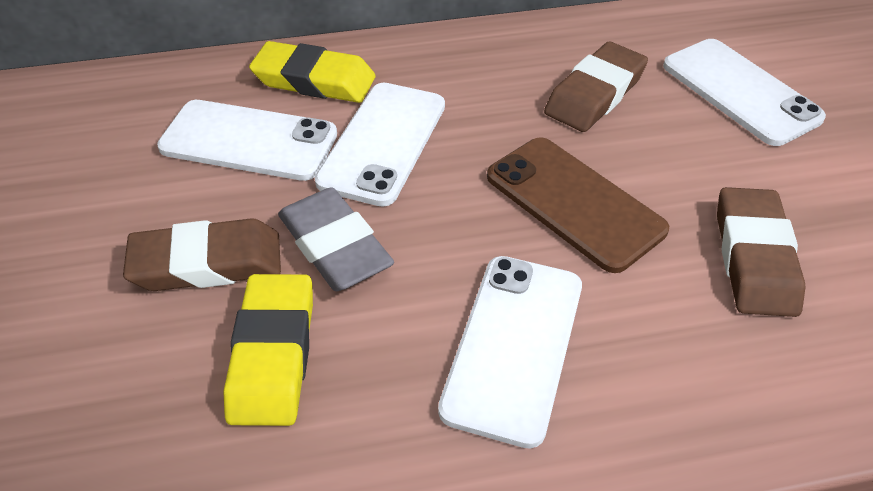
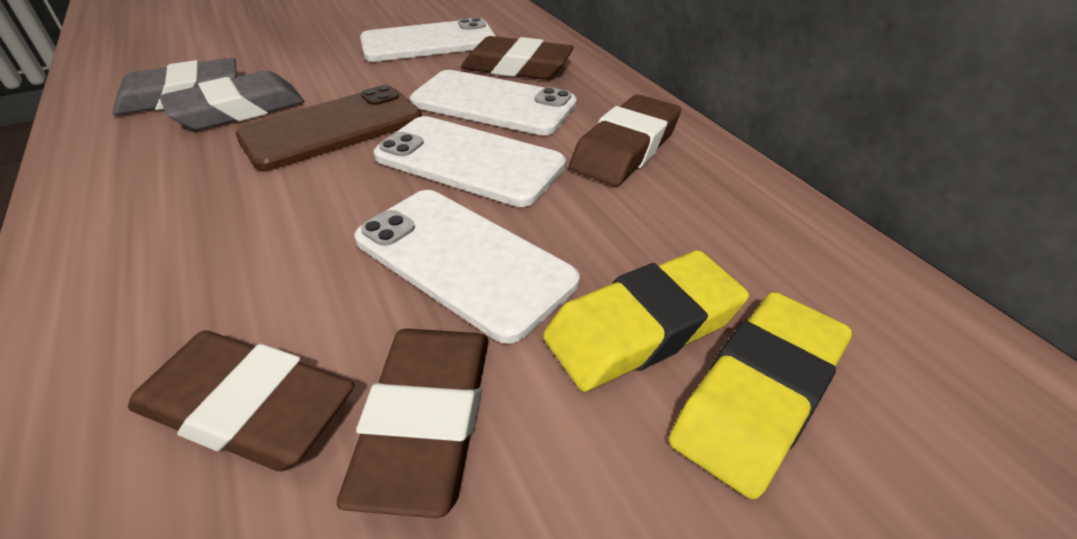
brown eraser: 3 -> 4
grey eraser: 1 -> 2

